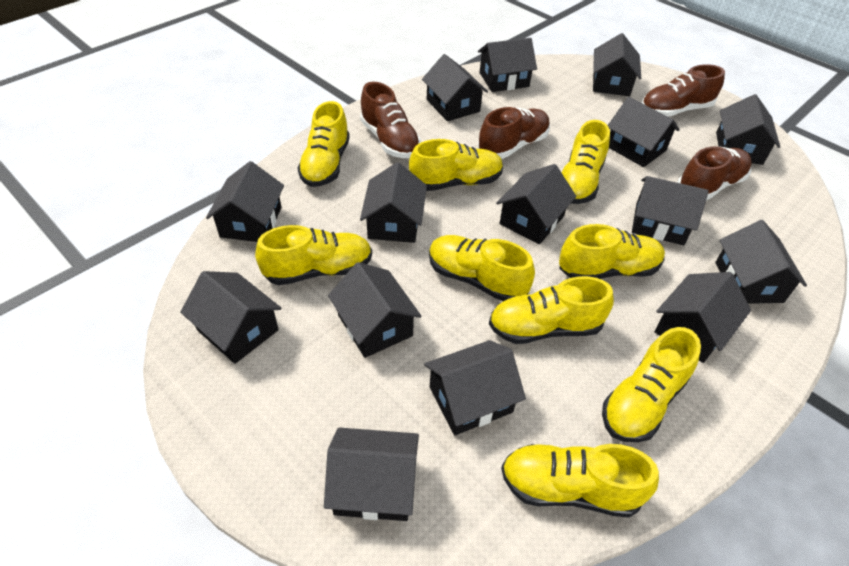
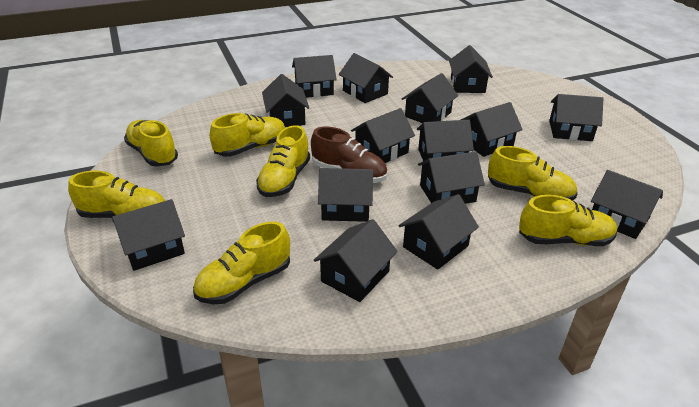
brown shoe: 4 -> 1
yellow shoe: 9 -> 7

